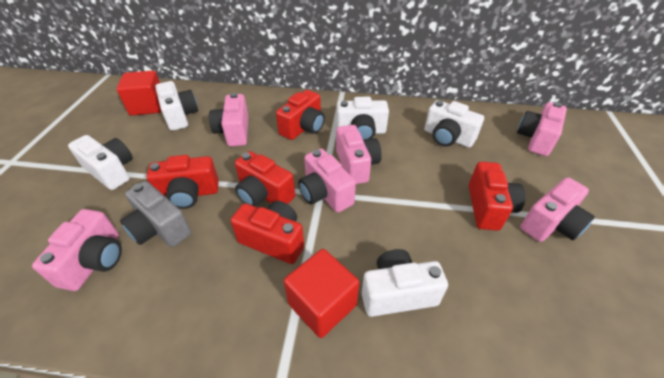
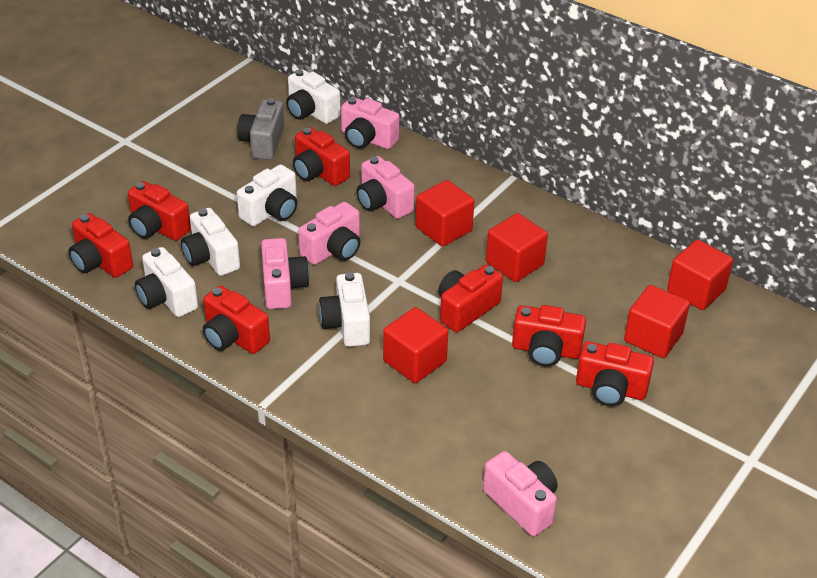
pink camera: 6 -> 5
red camera: 5 -> 7
red cube: 2 -> 5

